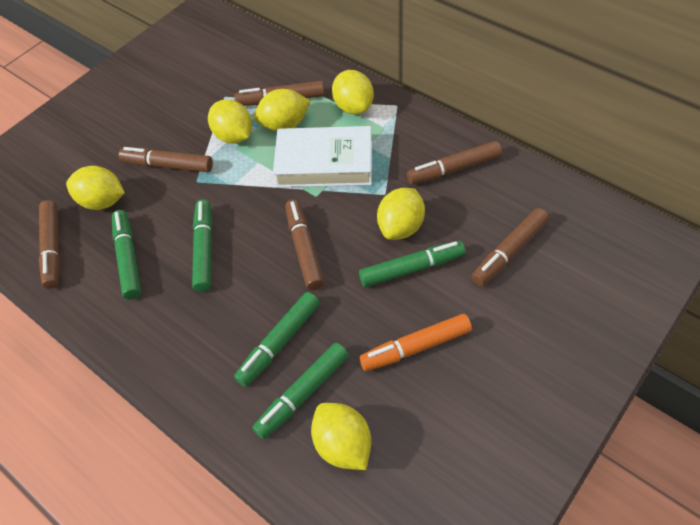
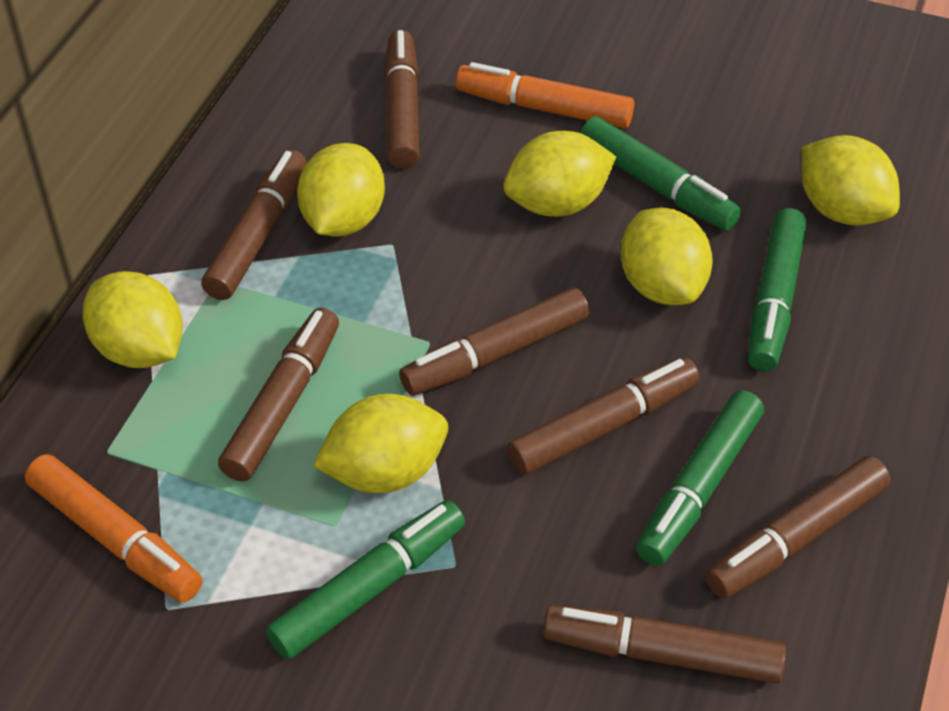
brown marker: 6 -> 7
green marker: 5 -> 4
orange marker: 1 -> 2
white book: 1 -> 0

